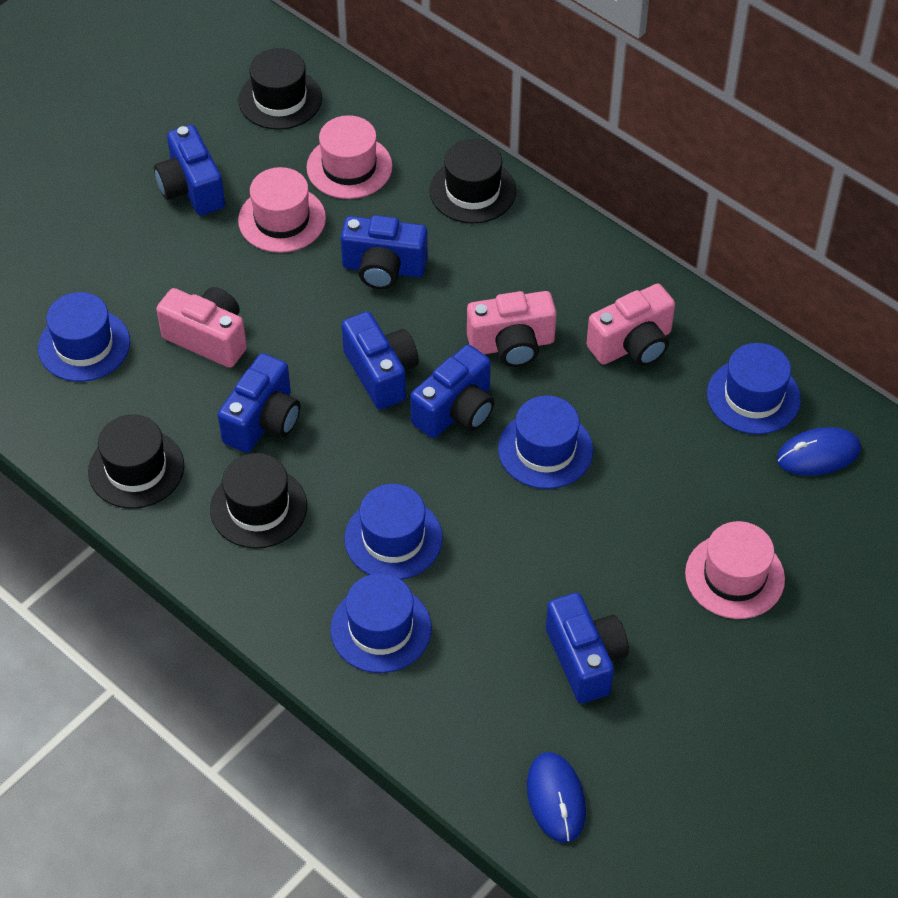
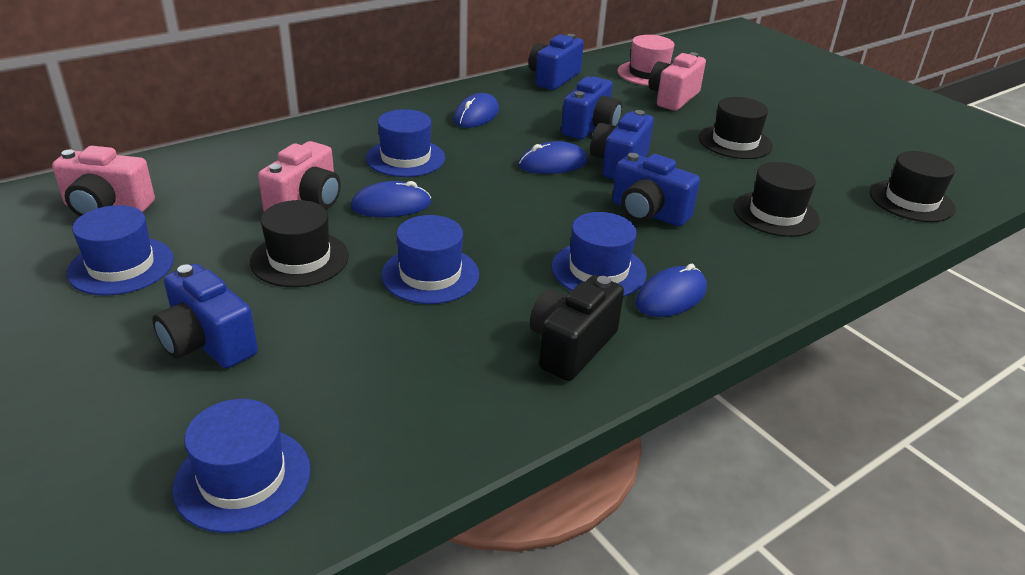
black camera: 0 -> 1
blue camera: 6 -> 5
blue mouse: 2 -> 4
pink hat: 3 -> 1

